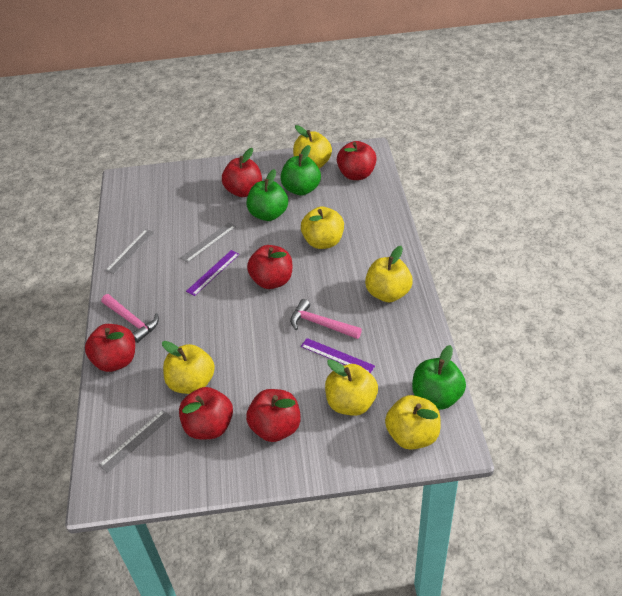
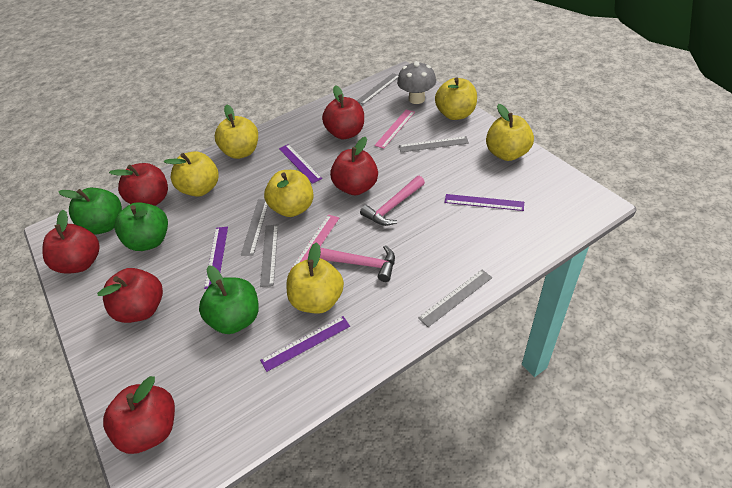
grey mushroom: 0 -> 1
grey ruler: 3 -> 5
pink ruler: 0 -> 2
purple ruler: 2 -> 4

